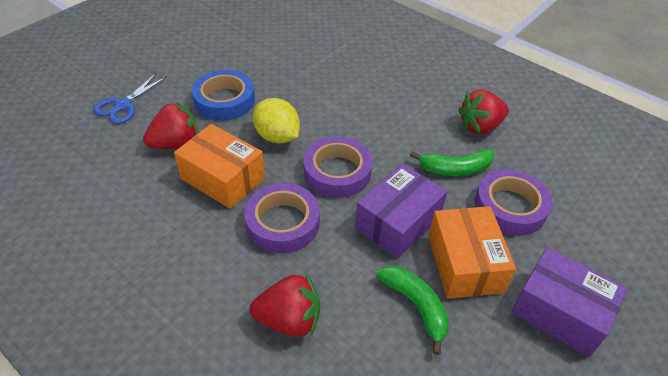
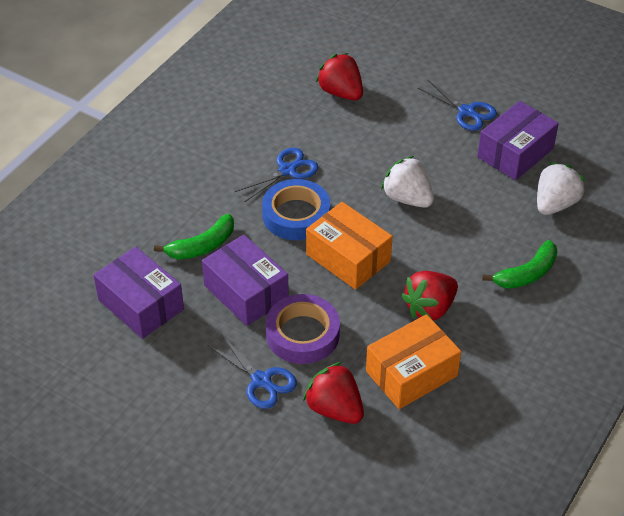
blue scissors: 1 -> 3
purple box: 2 -> 3
purple tape: 3 -> 1
white strawberry: 0 -> 2
yellow lemon: 1 -> 0

